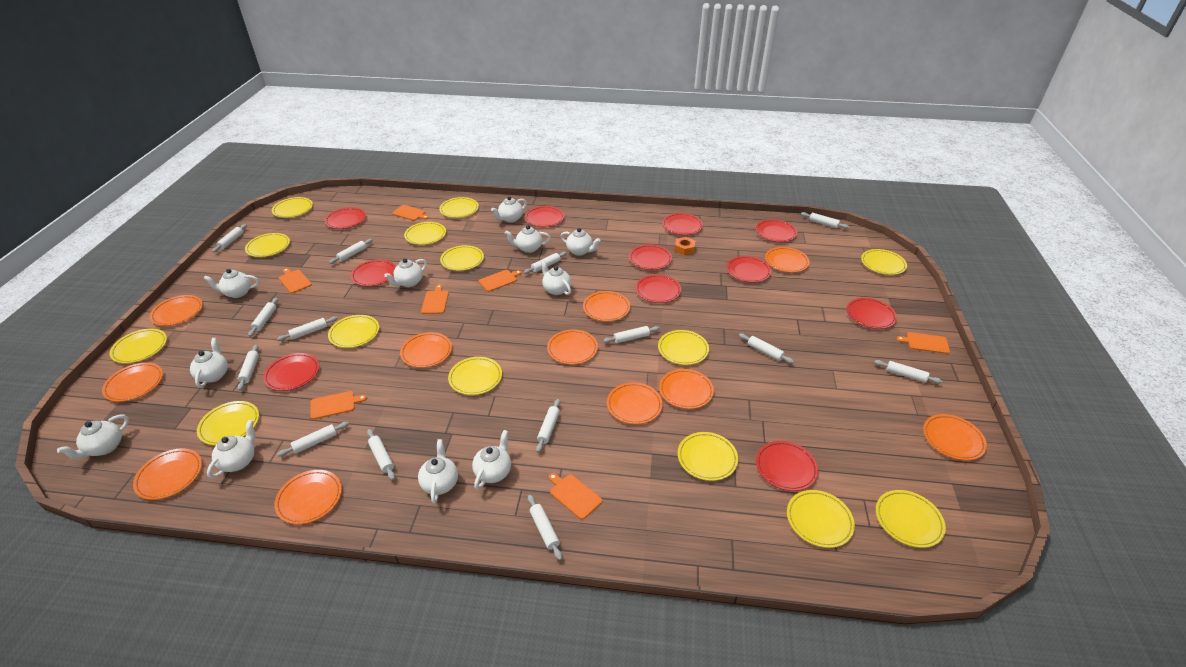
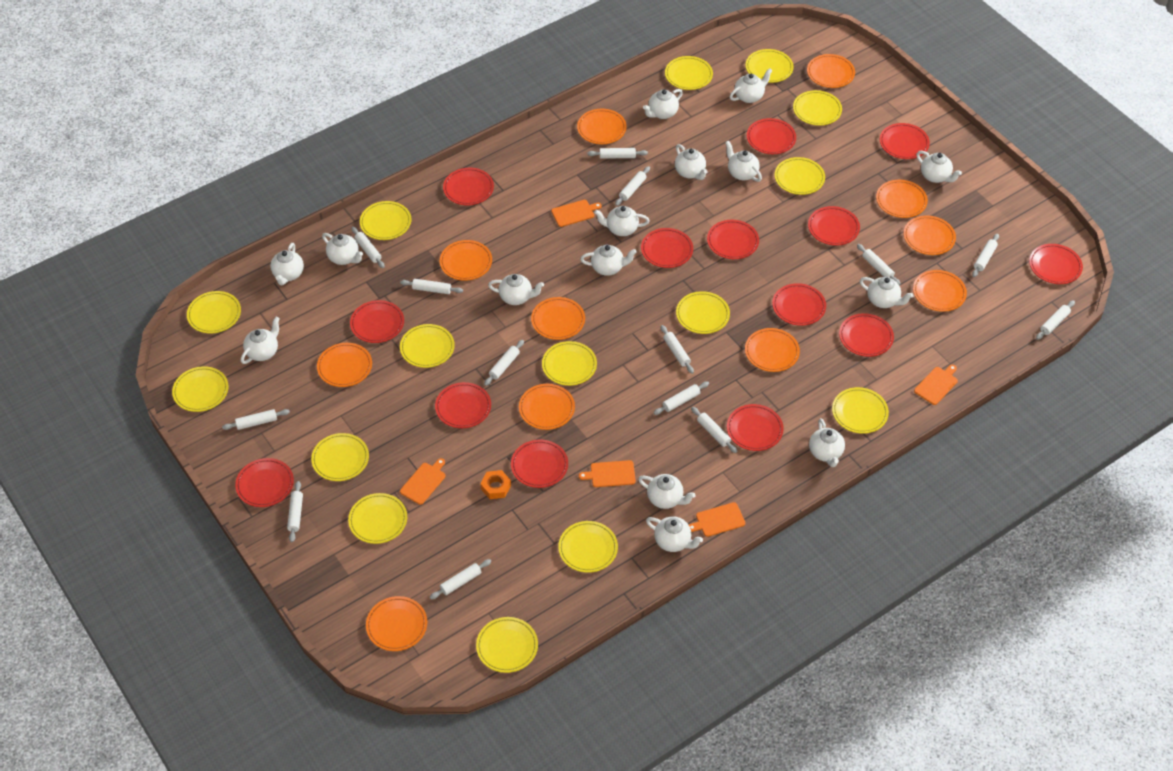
orange cutting board: 7 -> 5
red plate: 11 -> 14
white teapot: 11 -> 15
yellow plate: 14 -> 15

